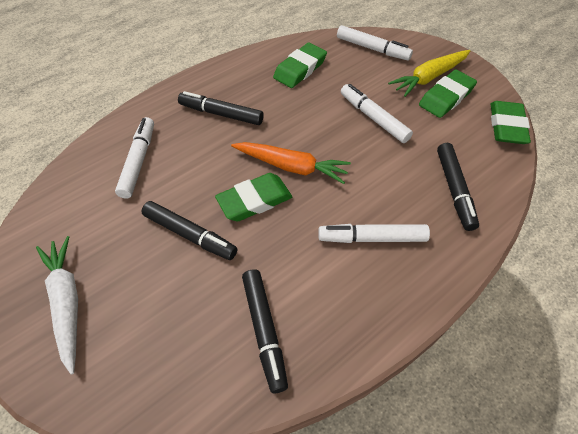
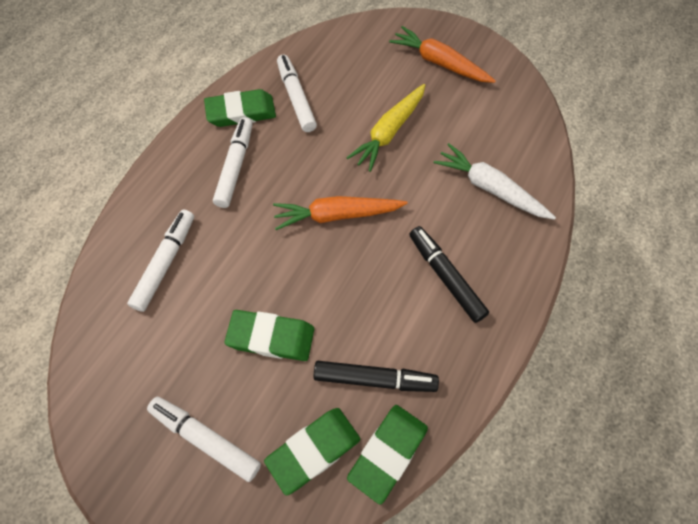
black marker: 4 -> 2
orange carrot: 1 -> 2

